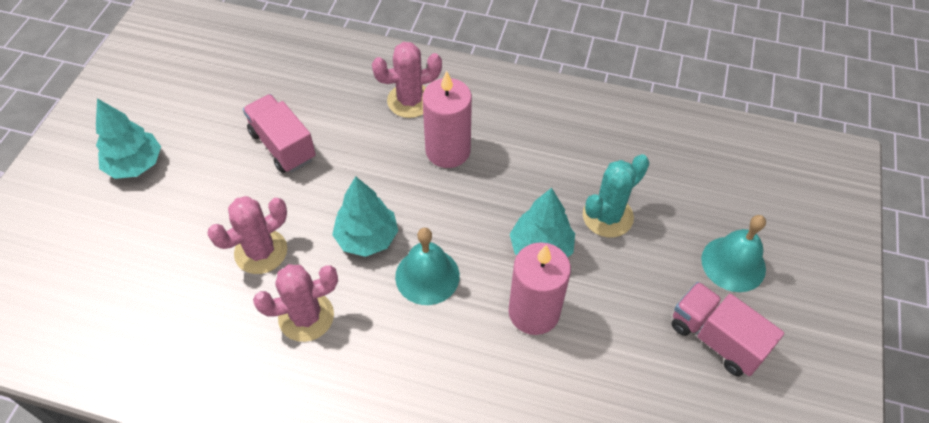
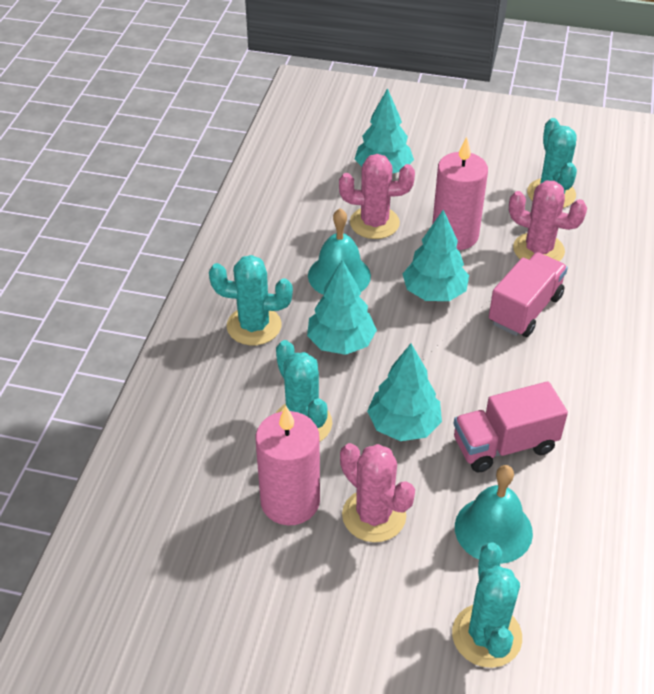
turquoise cactus: 1 -> 4
turquoise tree: 3 -> 4

